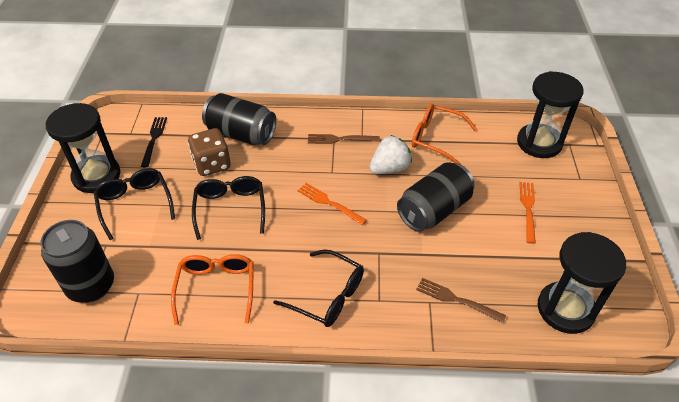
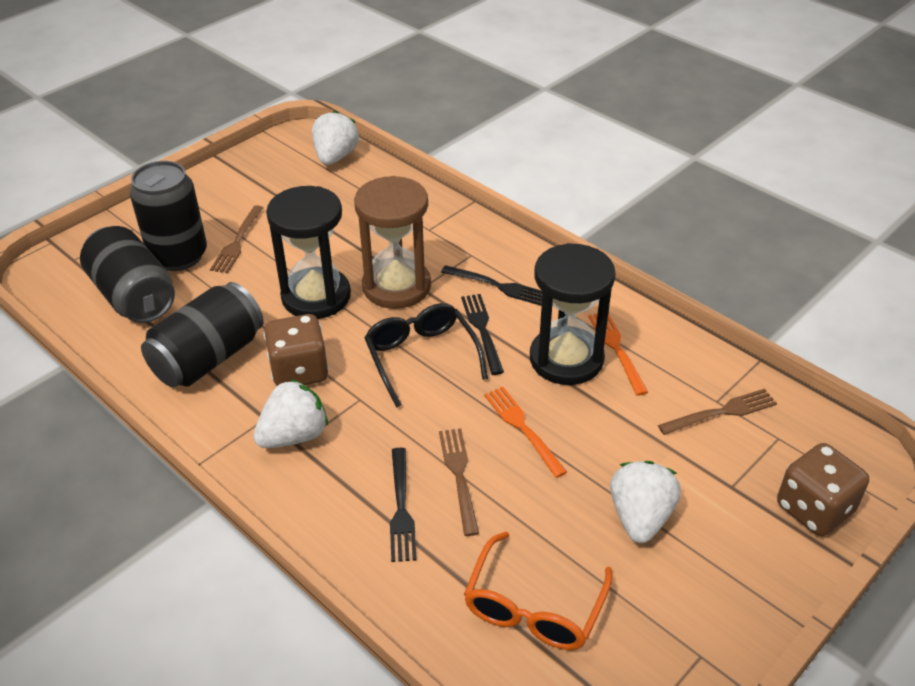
black fork: 1 -> 3
black glasses: 3 -> 1
black hourglass: 3 -> 2
brown dice: 1 -> 2
brown fork: 2 -> 3
brown hourglass: 0 -> 1
orange glasses: 2 -> 1
white strawberry: 1 -> 3

